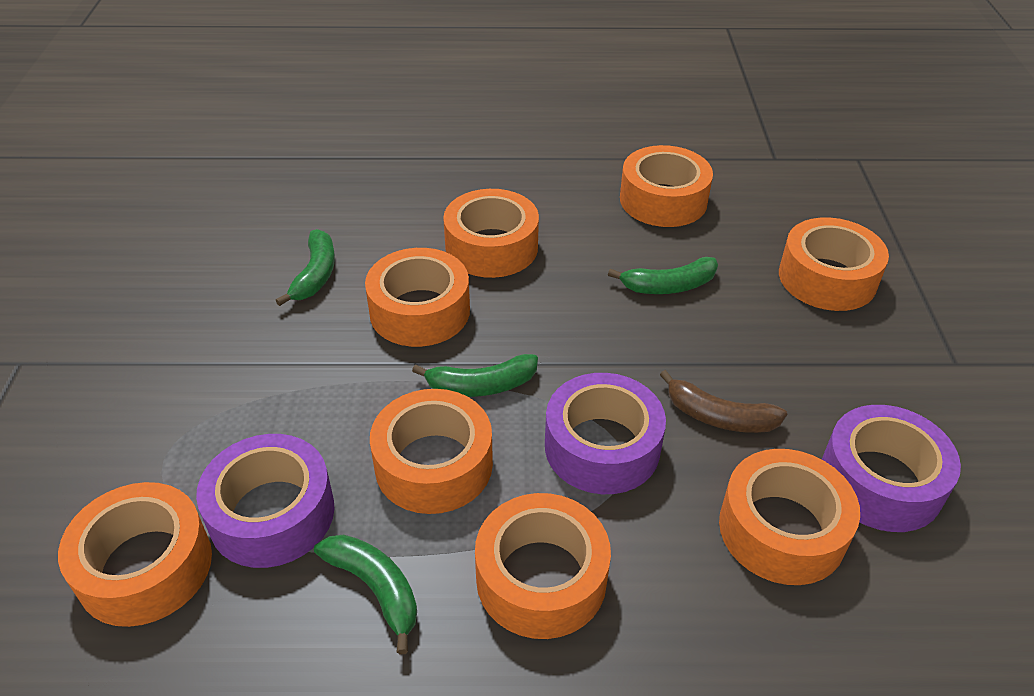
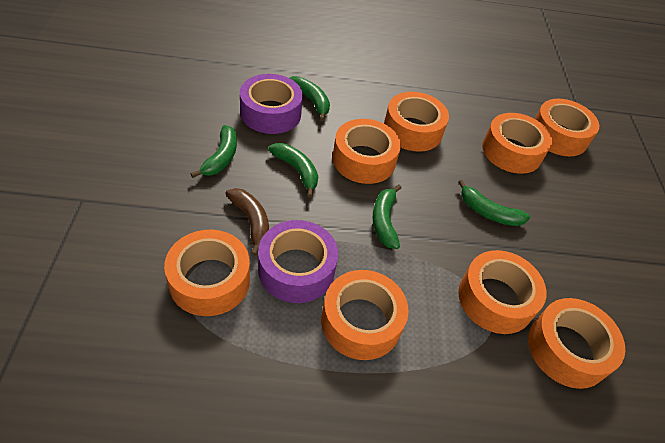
green banana: 4 -> 5
purple tape: 3 -> 2

